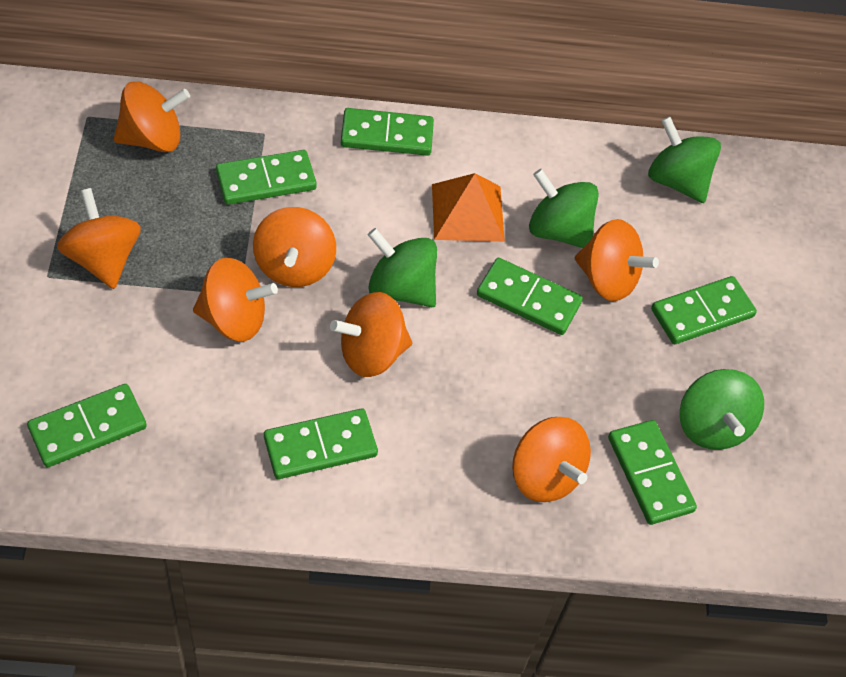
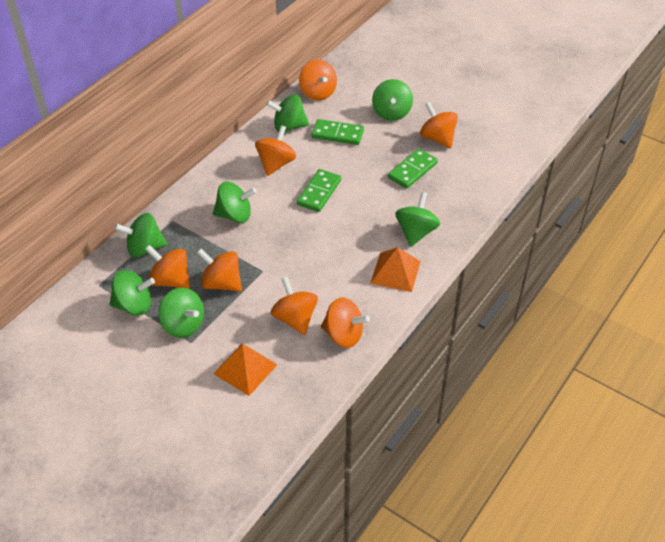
green domino: 7 -> 3
green spinning top: 4 -> 7
orange pyramid: 1 -> 2

